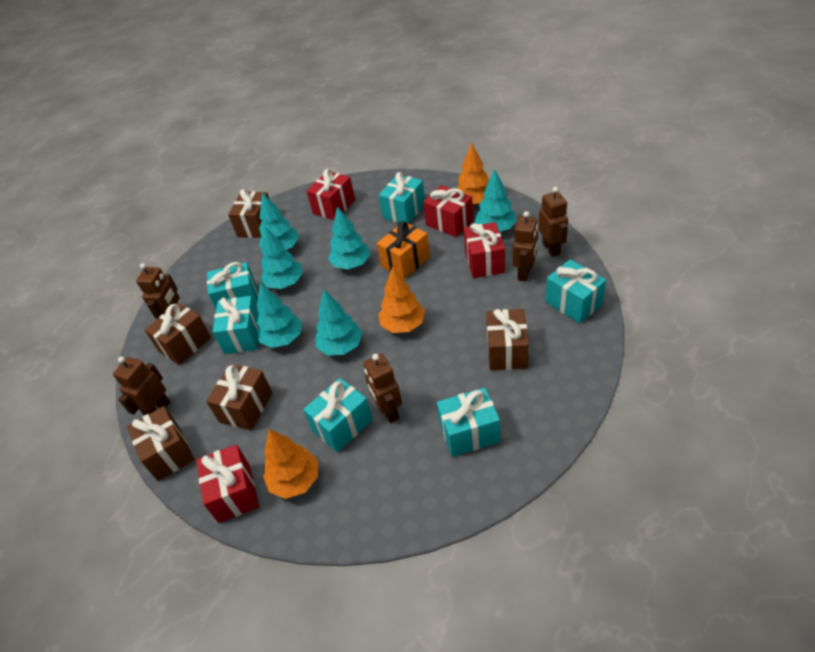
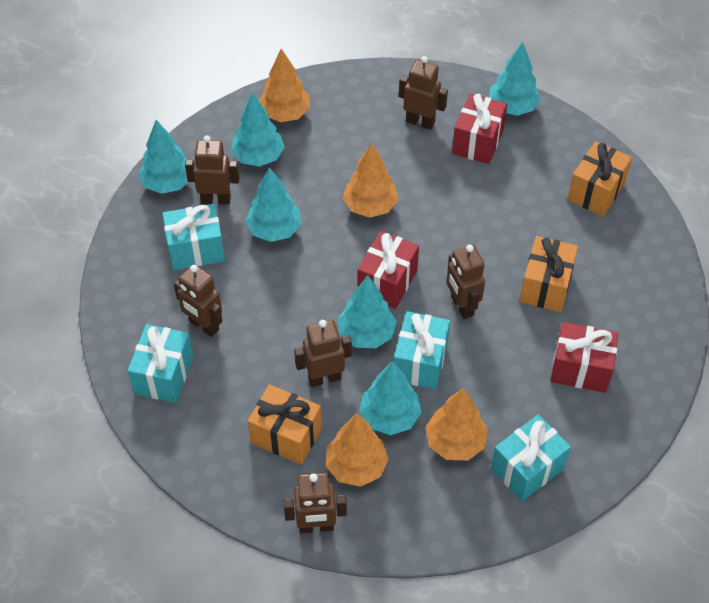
brown gift: 5 -> 0
brown robot: 5 -> 6
orange gift: 1 -> 3
orange tree: 3 -> 4
red gift: 4 -> 3
turquoise gift: 6 -> 4

